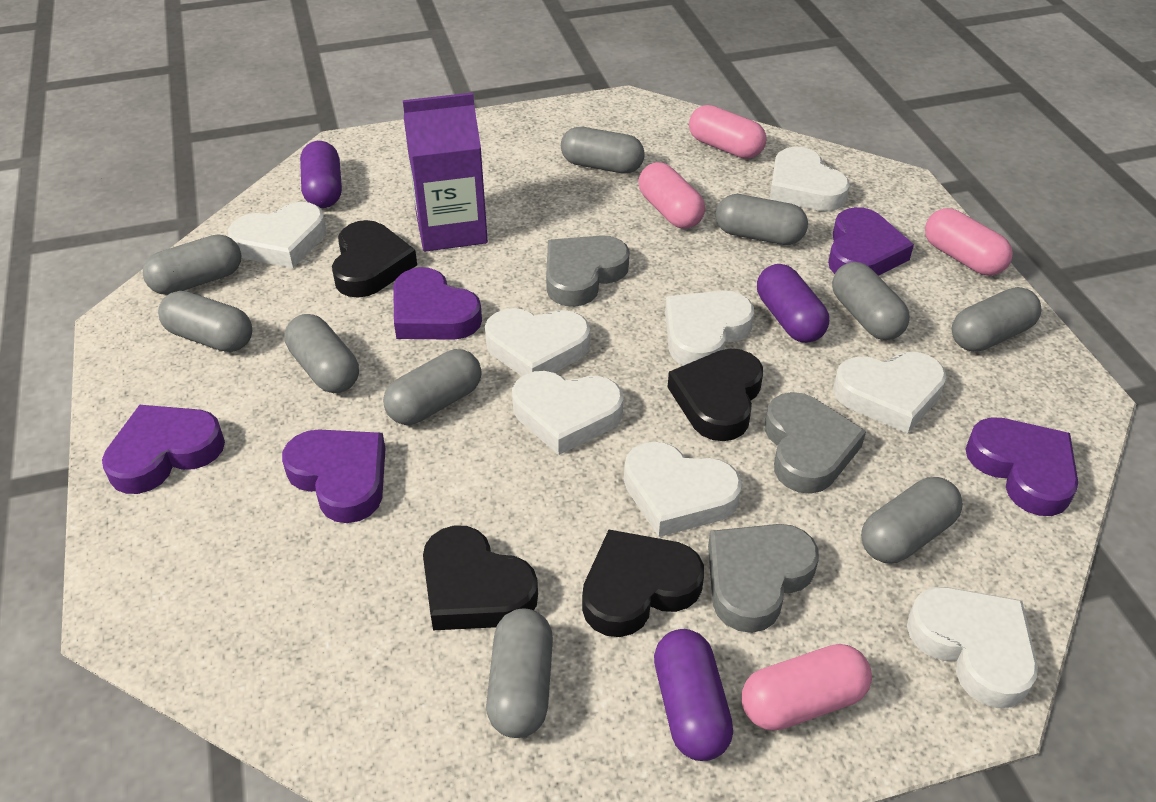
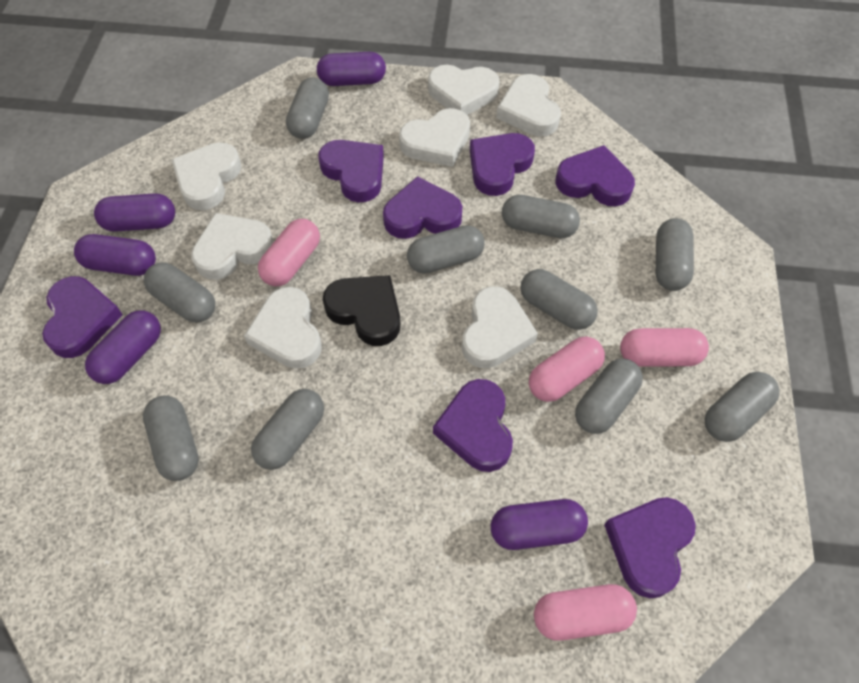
black heart: 4 -> 1
grey heart: 3 -> 0
purple capsule: 3 -> 5
purple carton: 1 -> 0
purple heart: 5 -> 7
white heart: 8 -> 7

